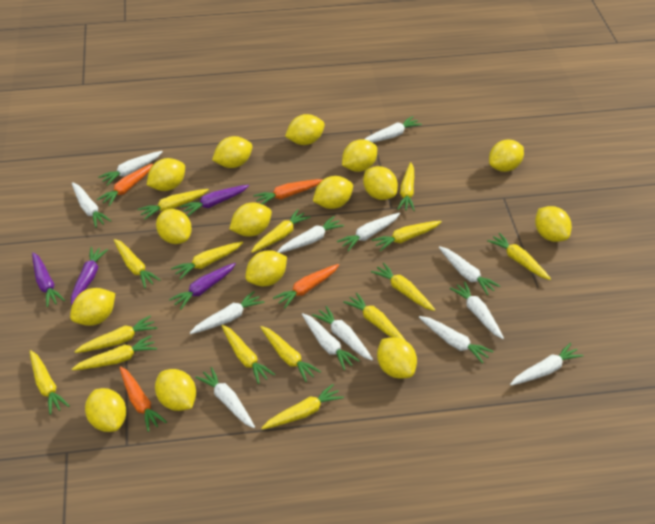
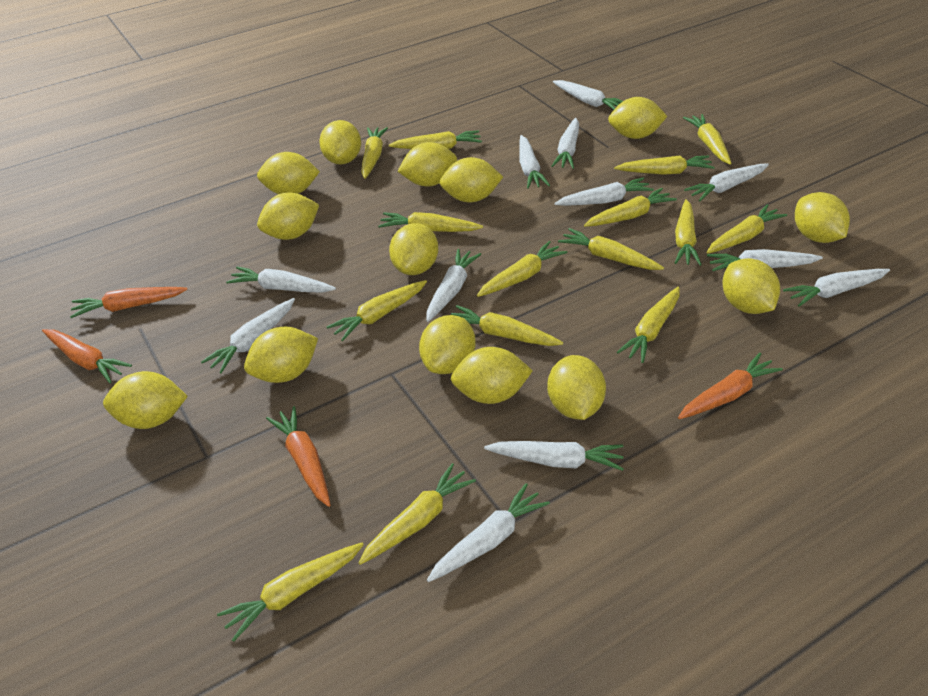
purple carrot: 4 -> 0
white carrot: 13 -> 12
yellow lemon: 15 -> 14

